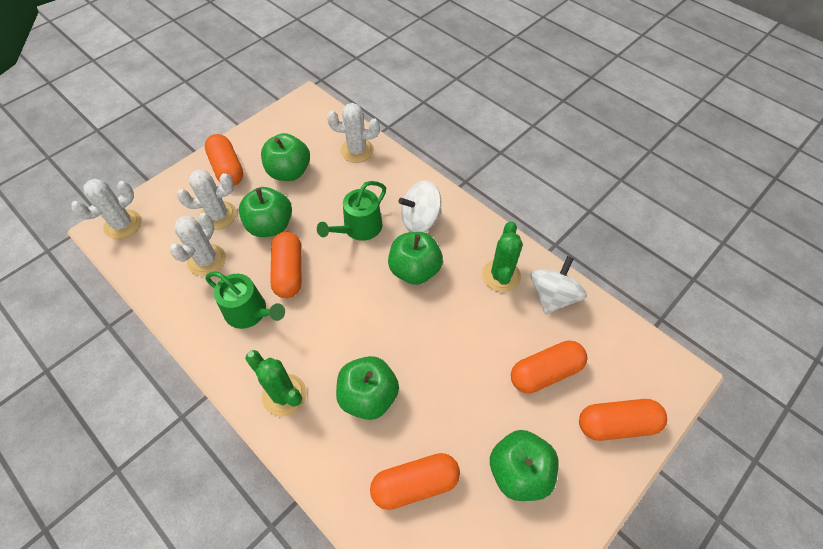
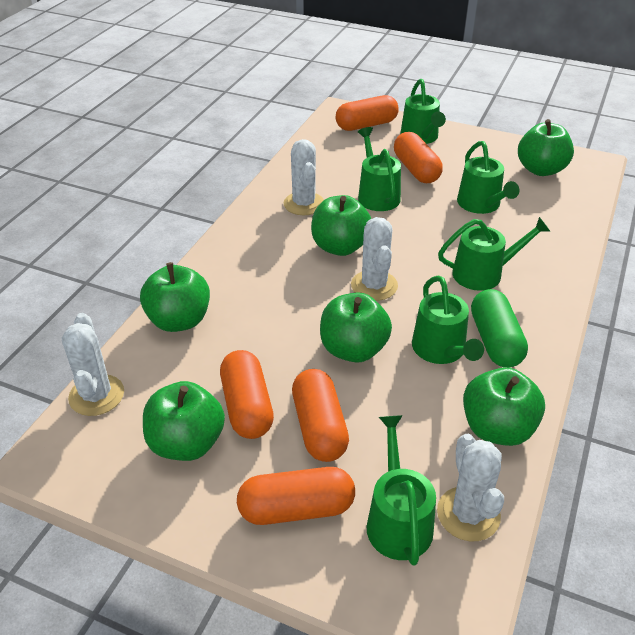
green apple: 5 -> 6
green cactus: 2 -> 0
green capsule: 0 -> 1
green watering can: 2 -> 6
white spinning top: 2 -> 0

